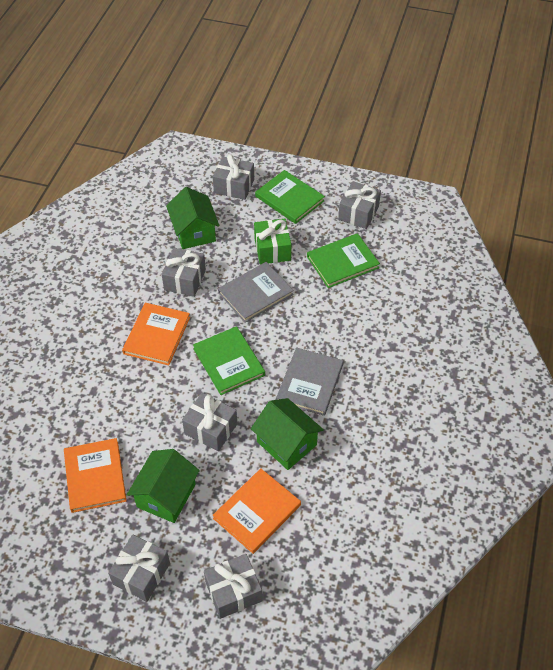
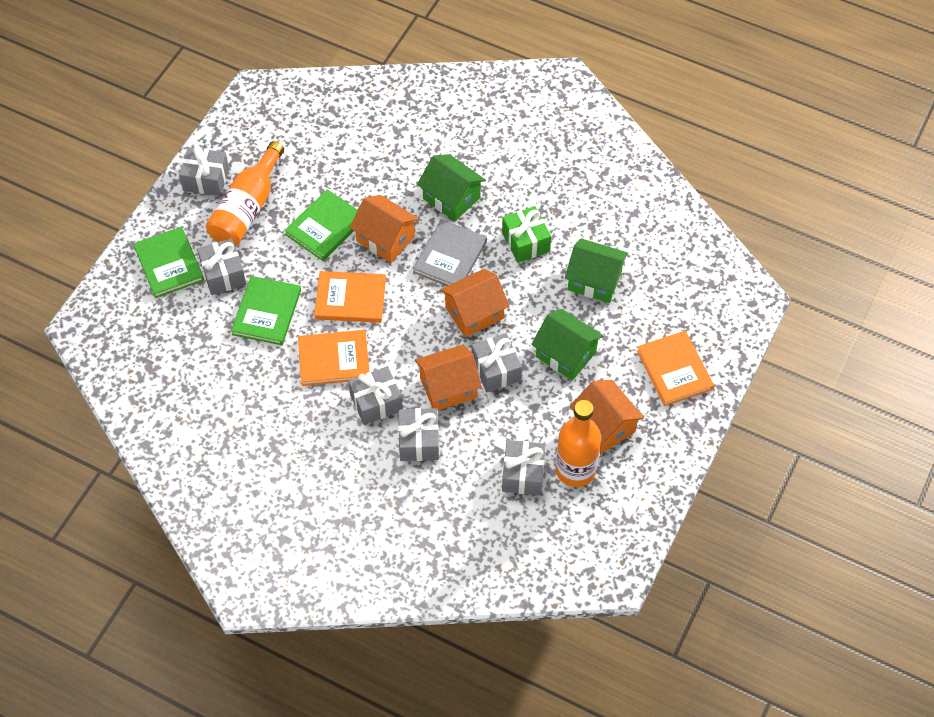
grey book: 2 -> 1
orange bottle: 0 -> 2
orange house: 0 -> 4

